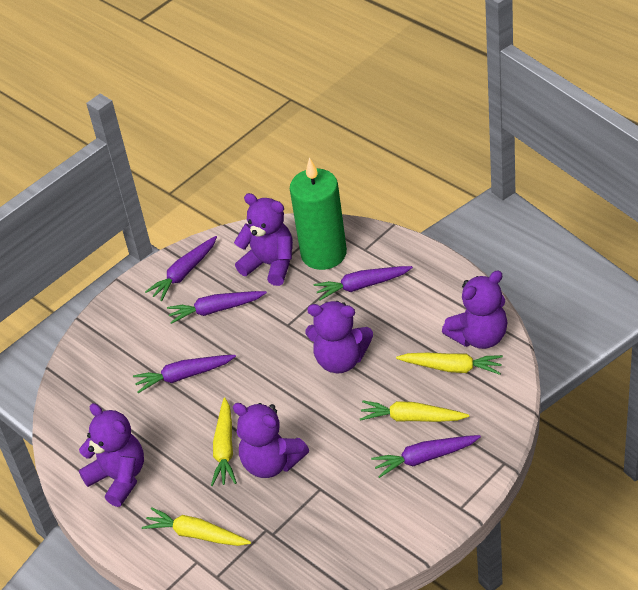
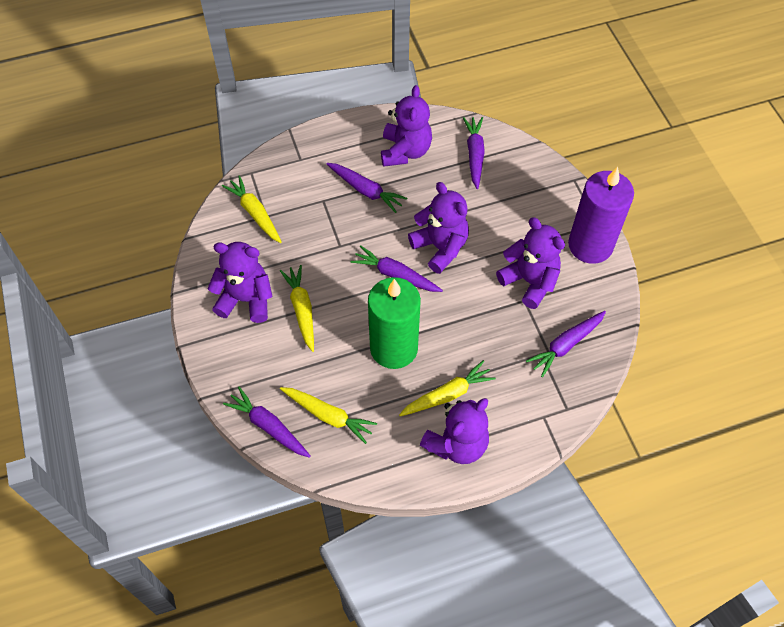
purple candle: 0 -> 1

